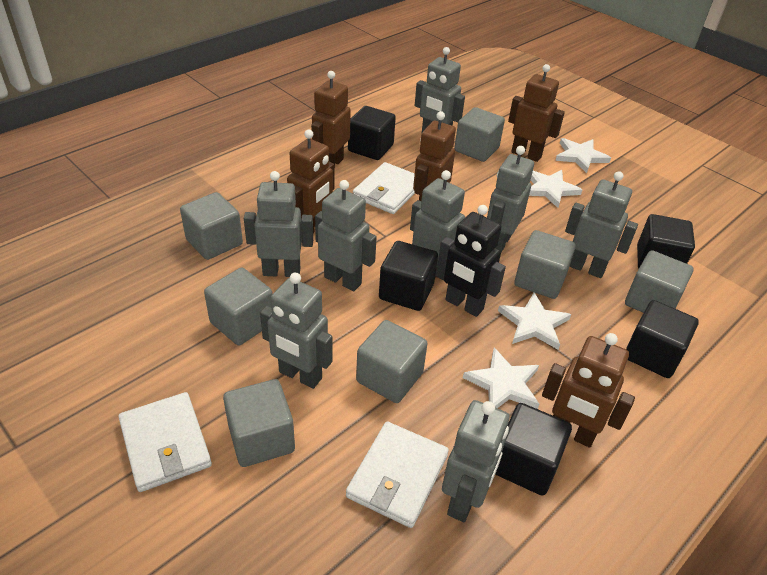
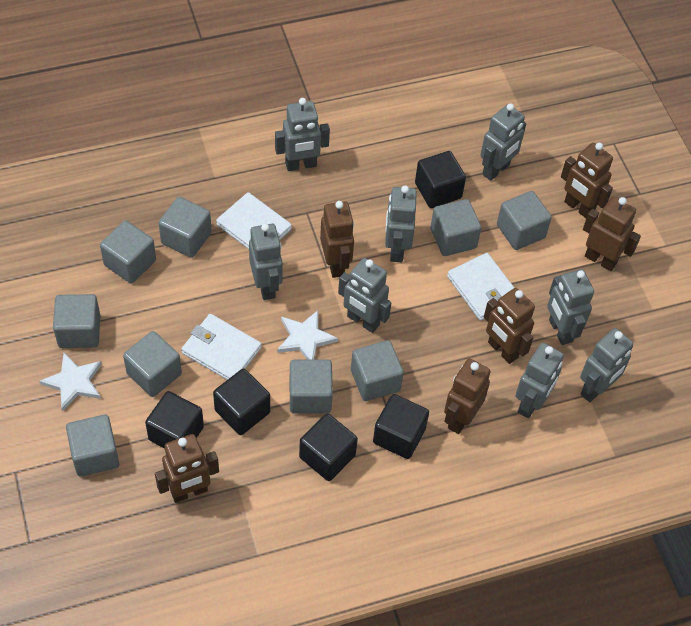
black robot: 1 -> 0
brown robot: 5 -> 6
grey cube: 7 -> 9
white star: 4 -> 2

